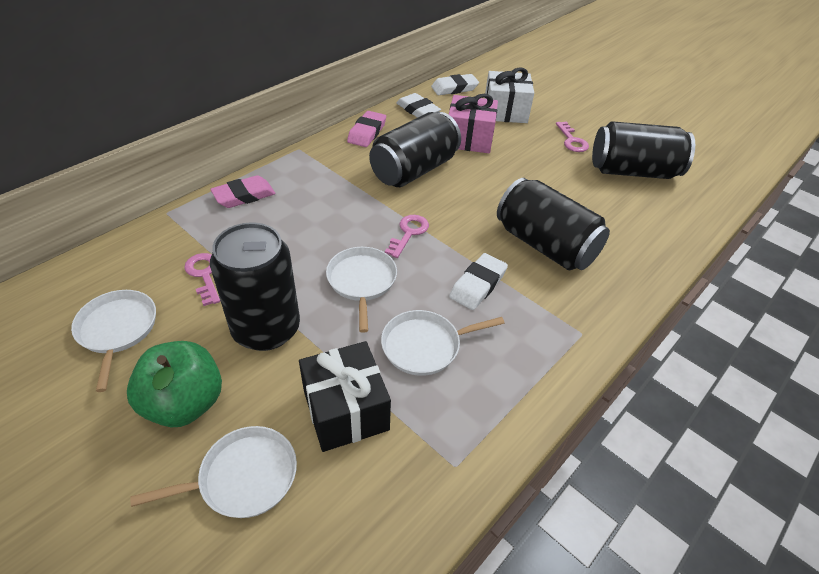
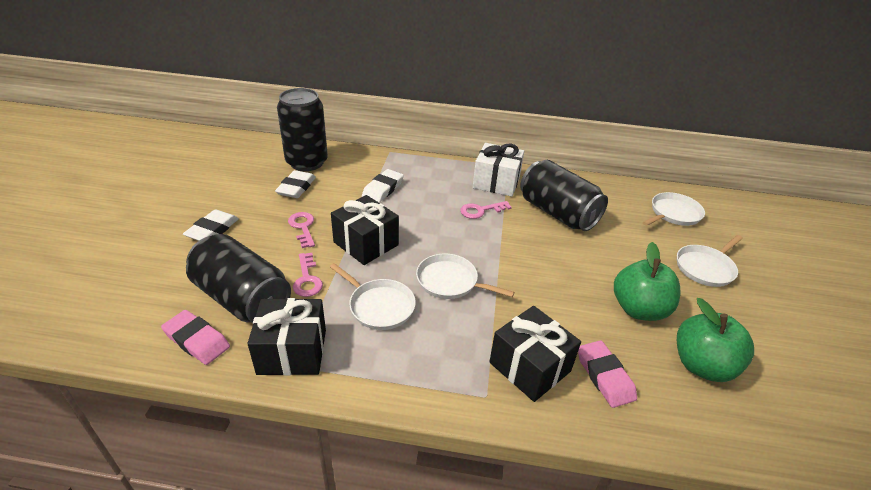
black can: 4 -> 3
black gift: 1 -> 3
green apple: 1 -> 2
pink gift: 1 -> 0

